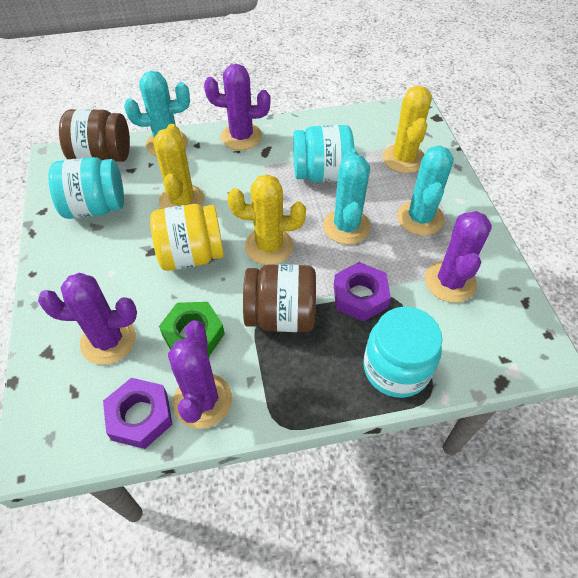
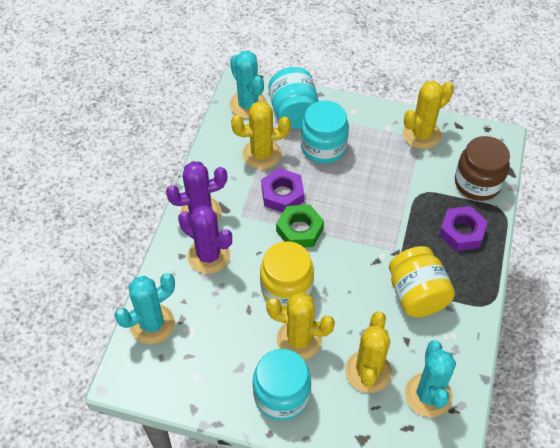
brown jar: 2 -> 1
purple cactus: 4 -> 2
yellow cactus: 3 -> 4
yellow jar: 1 -> 2

